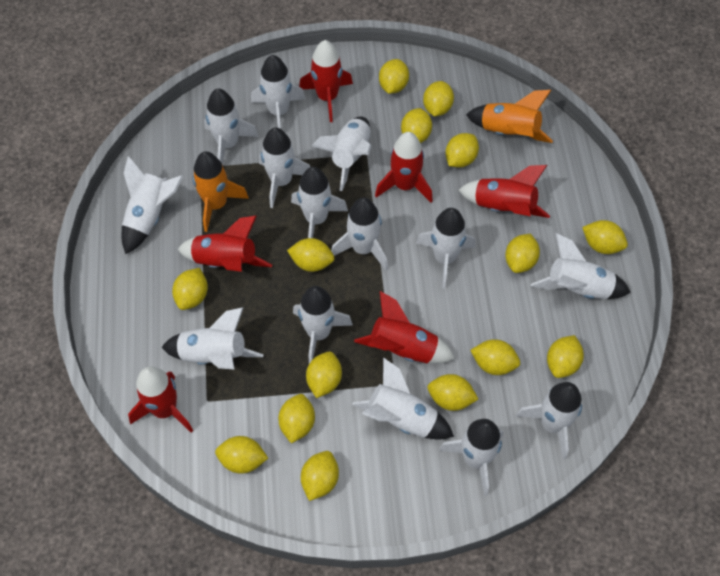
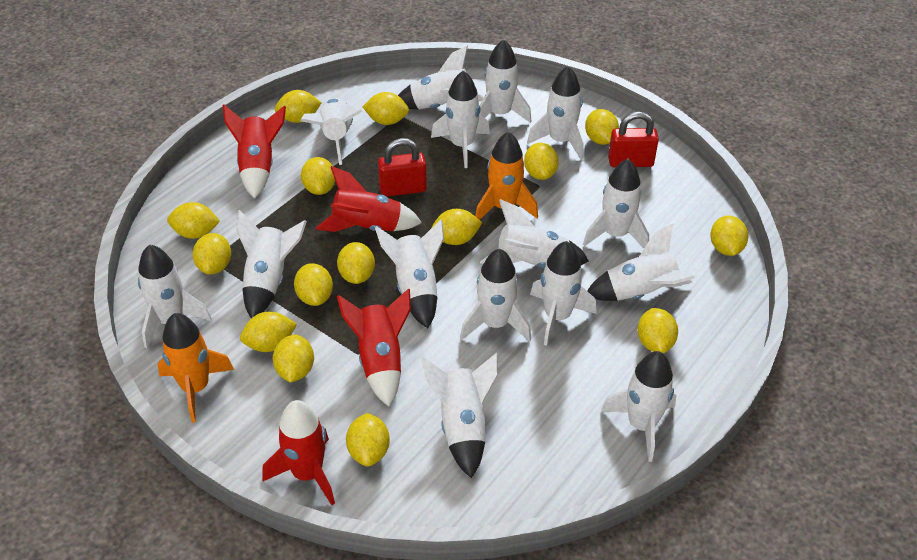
red padlock: 0 -> 2
red rocket: 6 -> 4
white rocket: 14 -> 15

